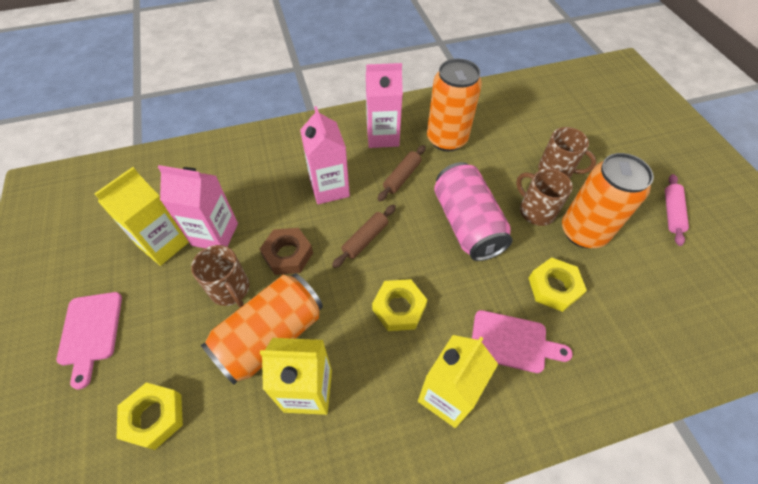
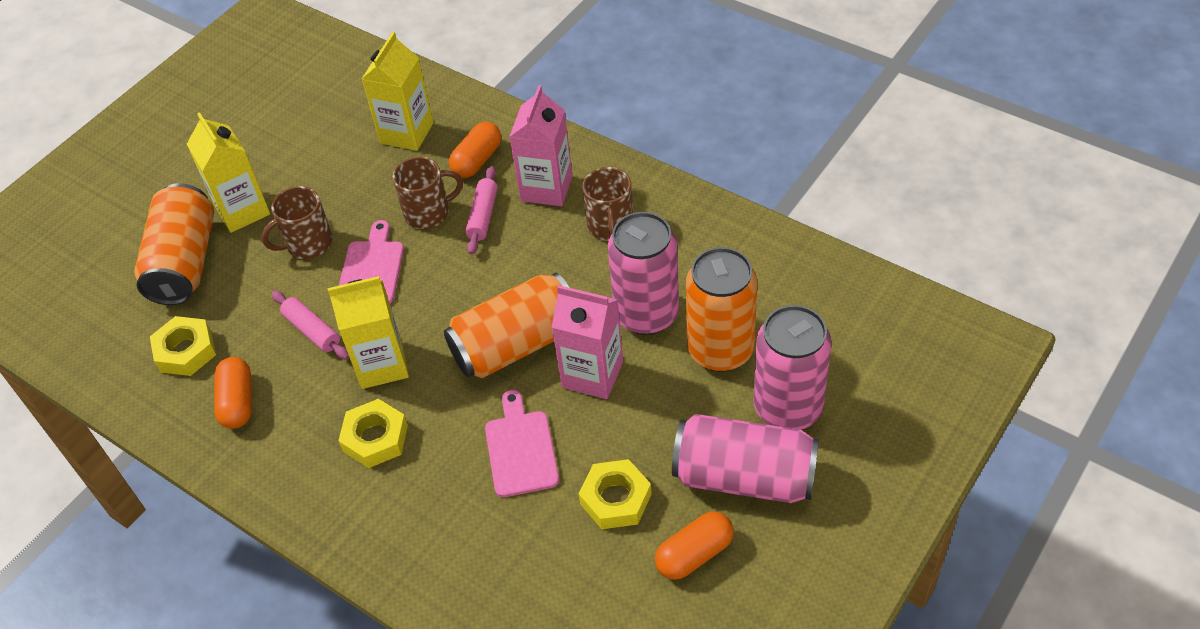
brown nut: 1 -> 0
brown rolling pin: 2 -> 0
orange capsule: 0 -> 3
pink can: 1 -> 3
pink carton: 3 -> 2
pink rolling pin: 1 -> 2

